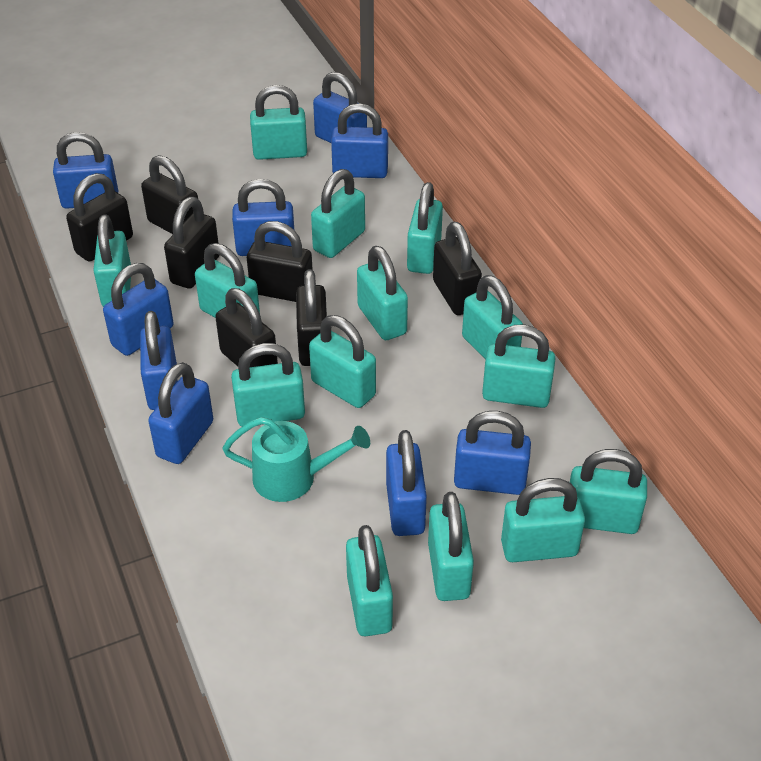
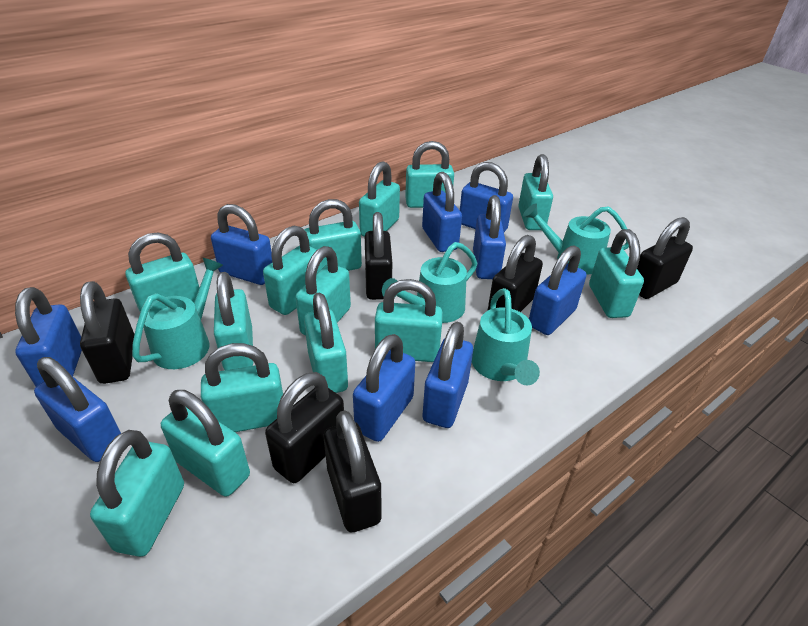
black padlock: 7 -> 6
turquoise watering can: 1 -> 4

